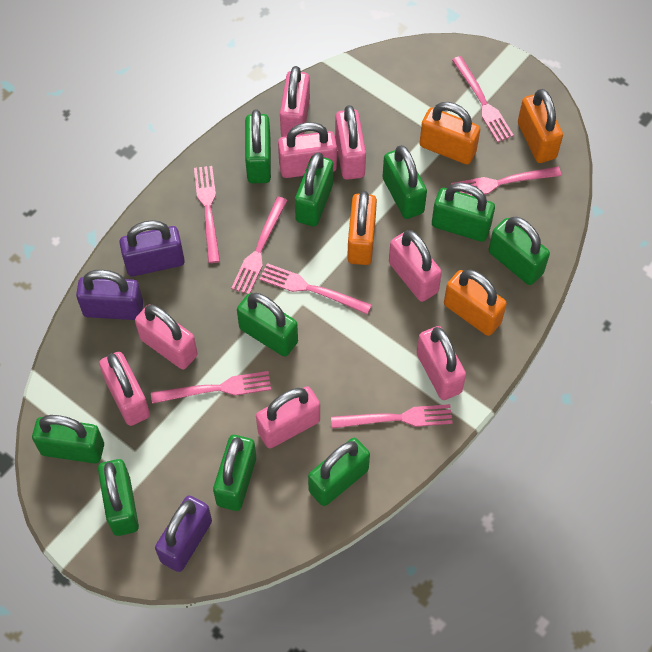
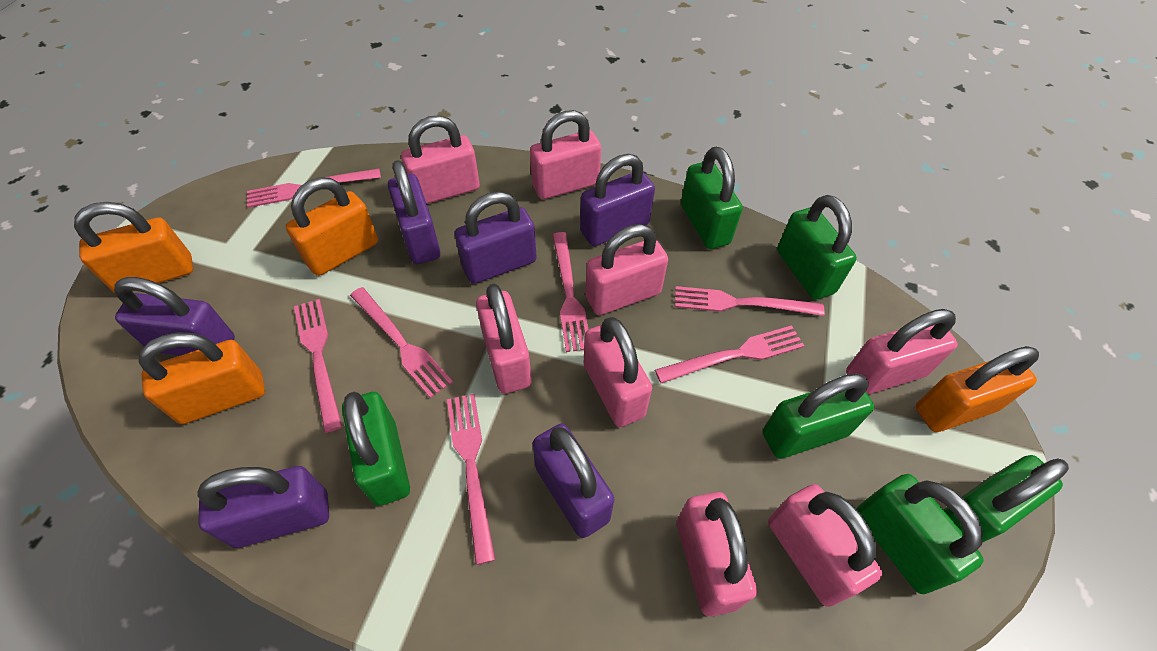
green padlock: 10 -> 6
purple padlock: 3 -> 6

